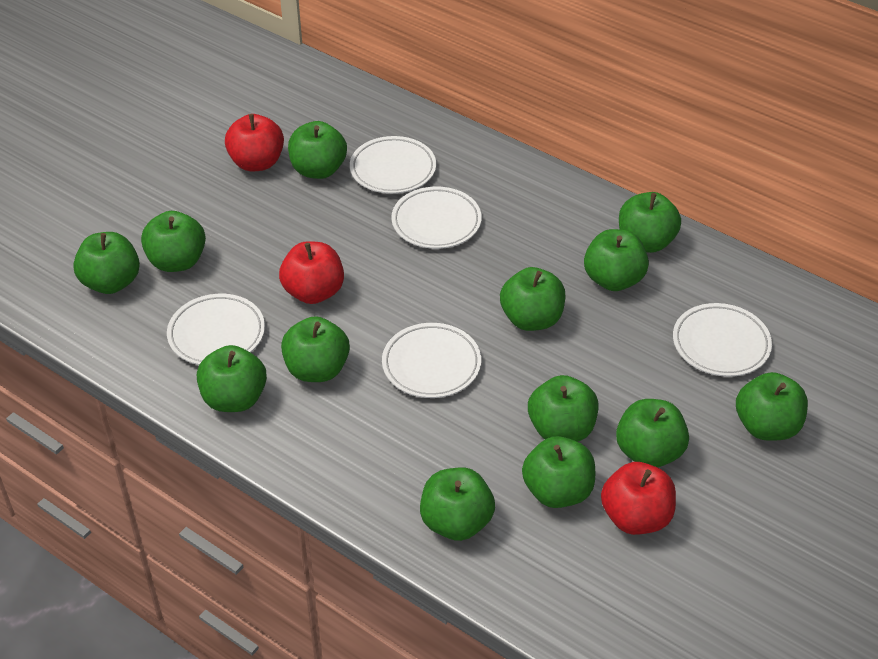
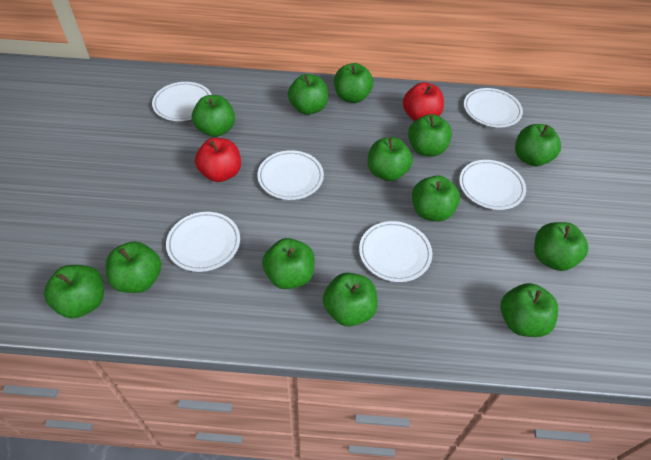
red apple: 3 -> 2
white plate: 5 -> 6

